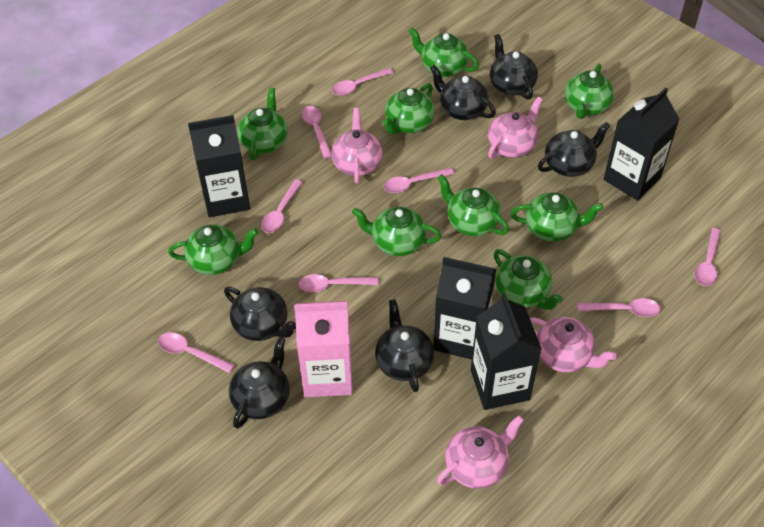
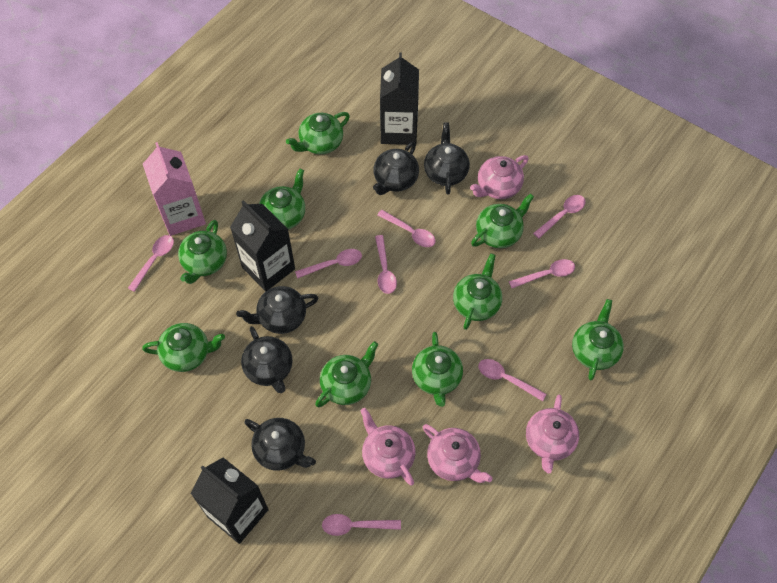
black carton: 4 -> 3
black teapot: 6 -> 5

